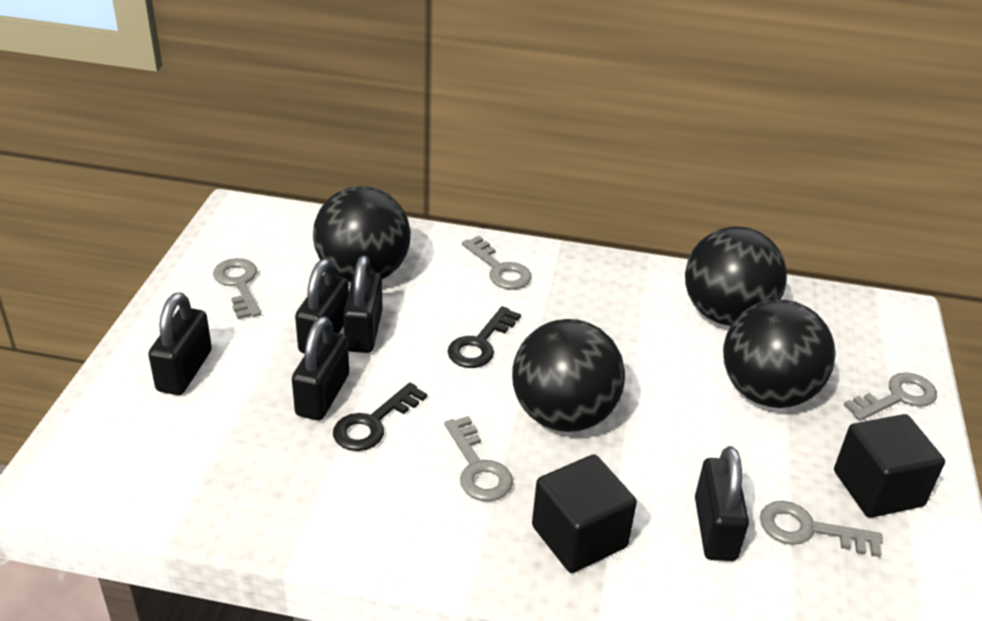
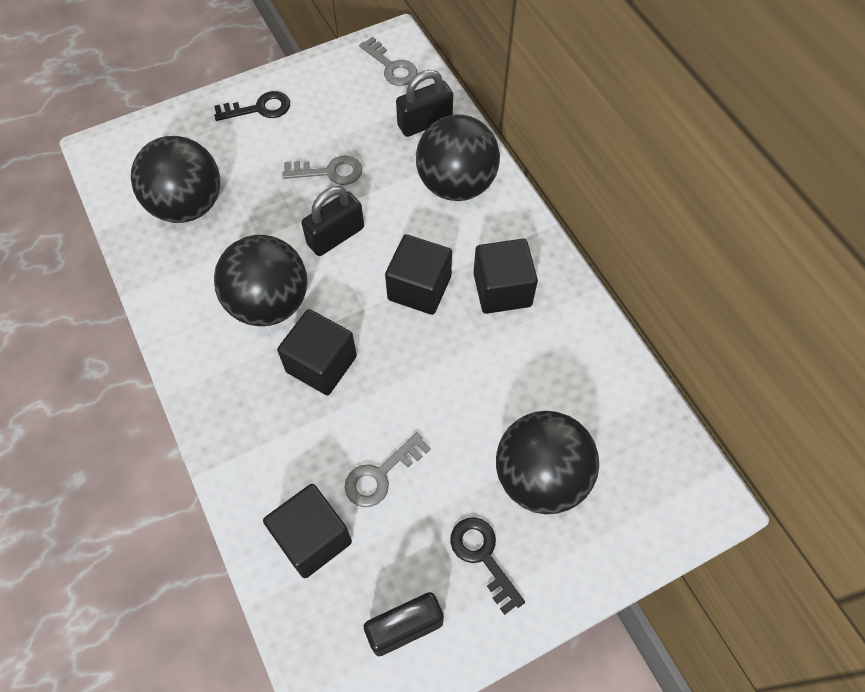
black cube: 2 -> 4
black padlock: 5 -> 3
grey key: 5 -> 3

